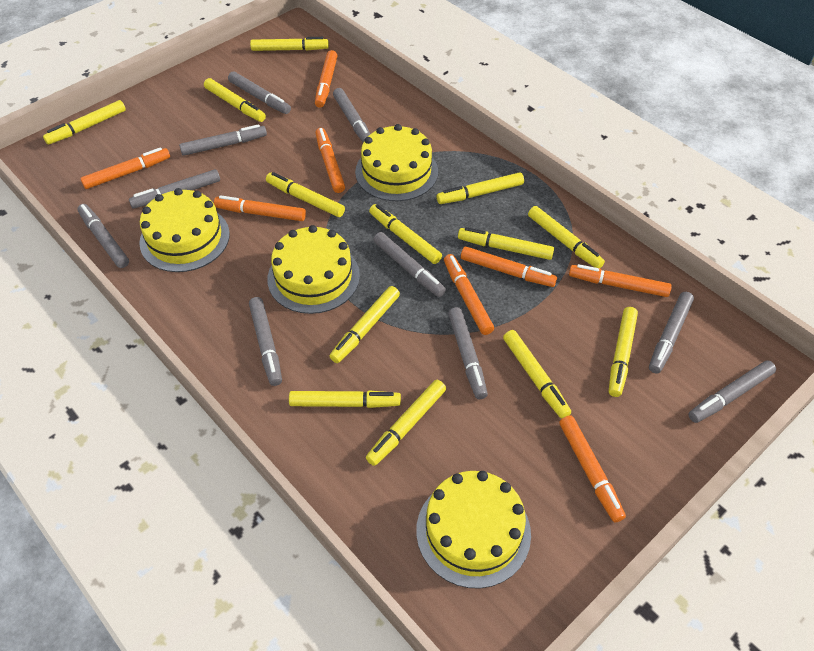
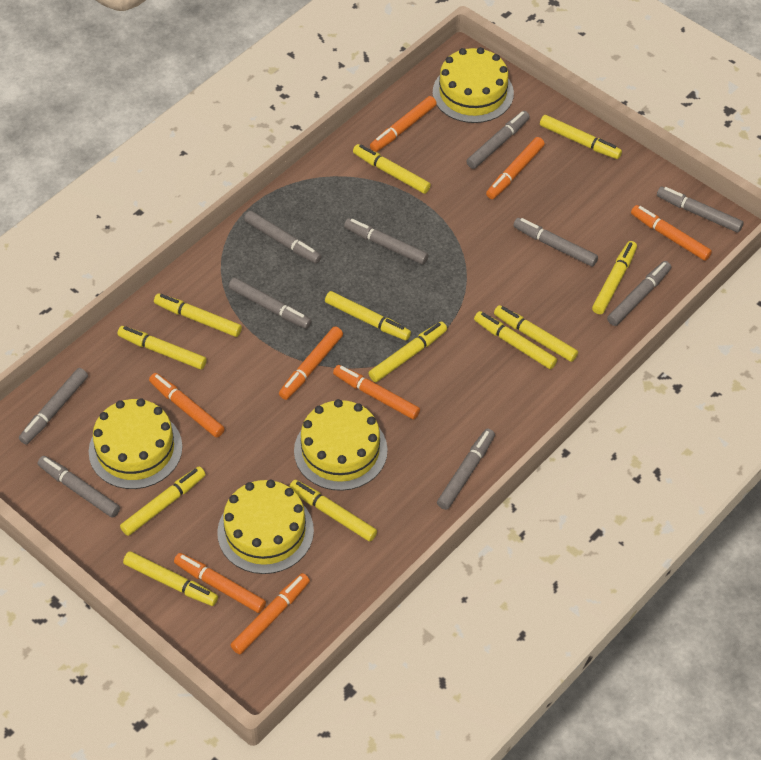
yellow marker: 13 -> 12

